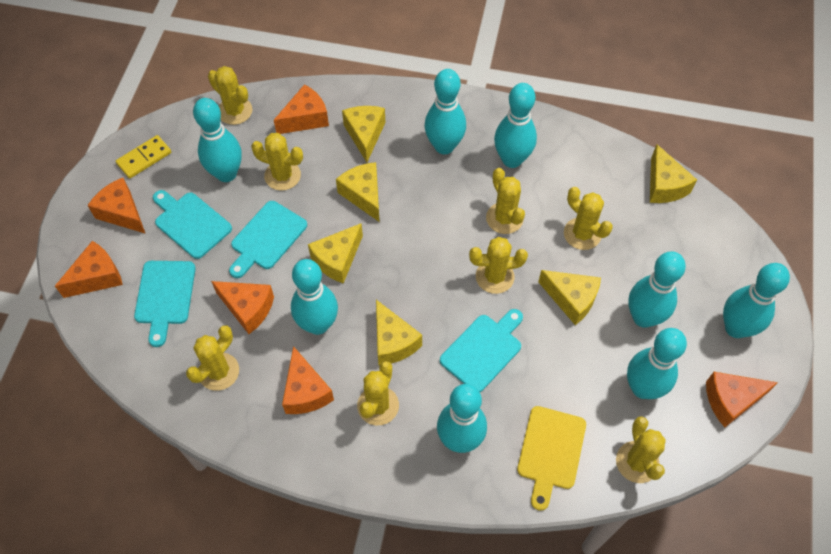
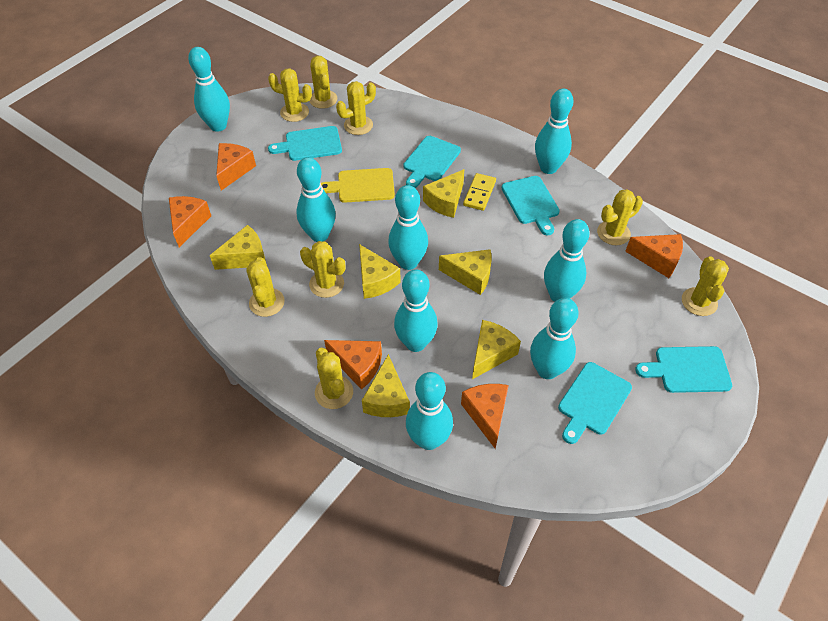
orange cheese: 6 -> 5
turquoise cutting board: 4 -> 5

